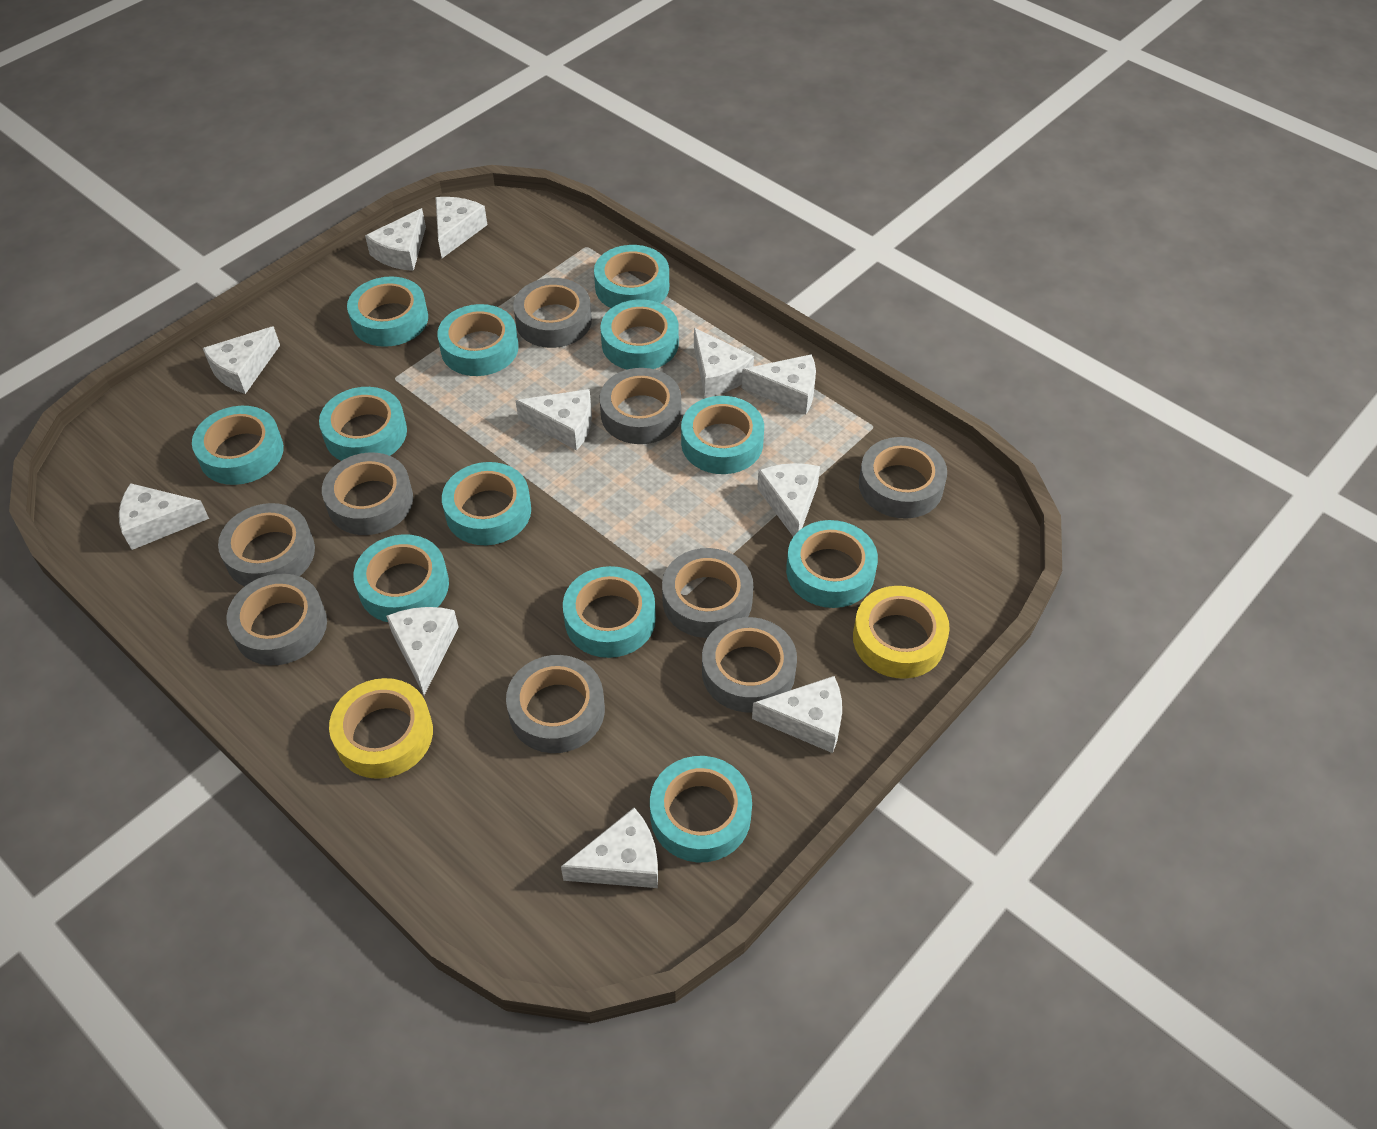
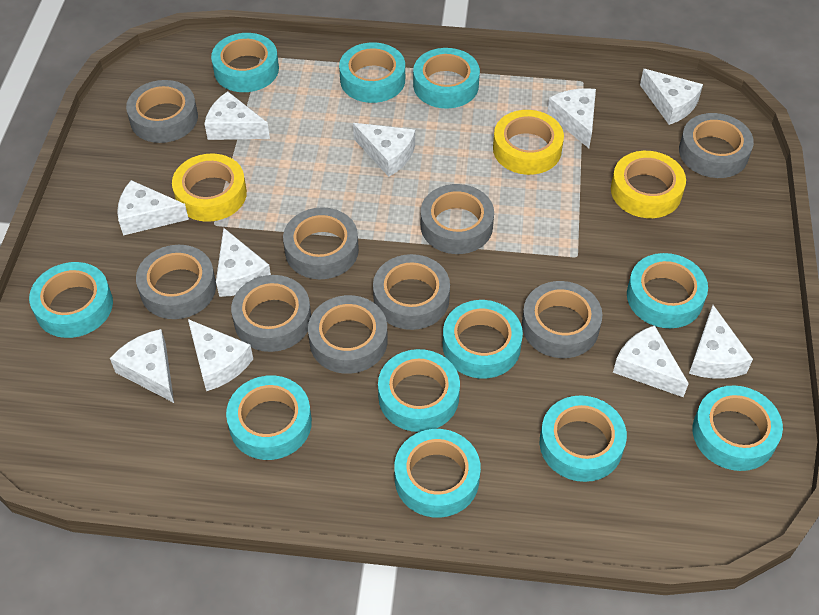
turquoise tape: 12 -> 11
white cheese: 11 -> 10
yellow tape: 2 -> 3

